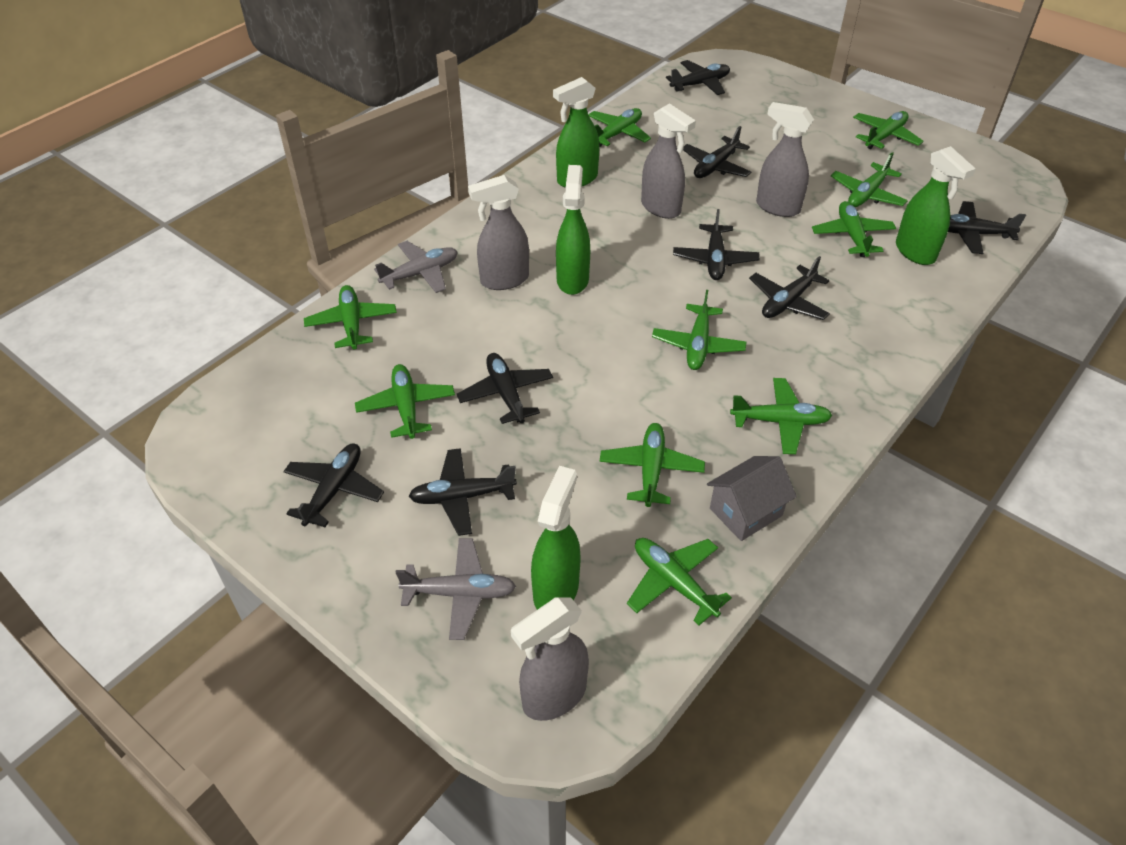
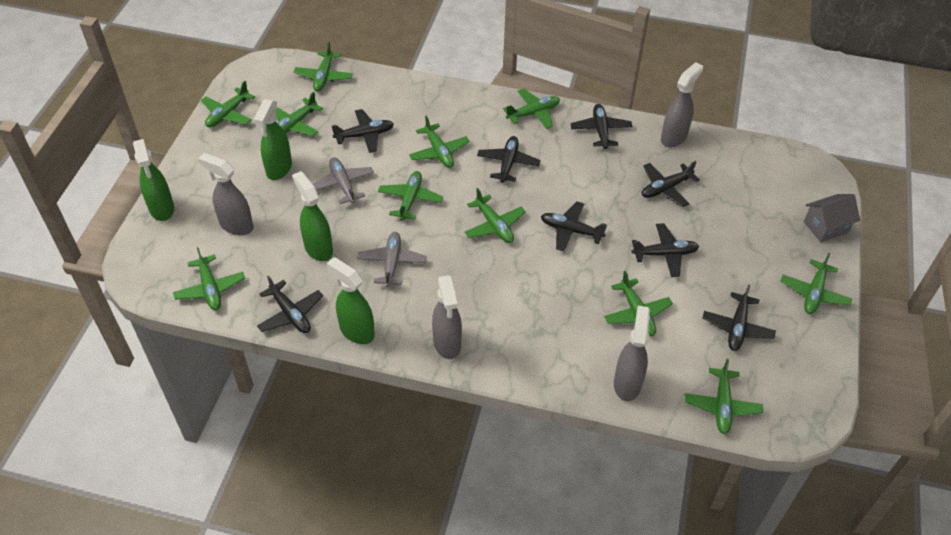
green plane: 10 -> 11

